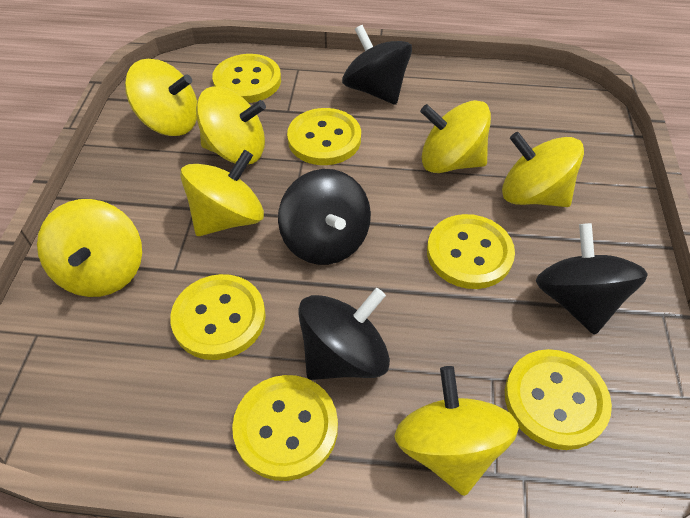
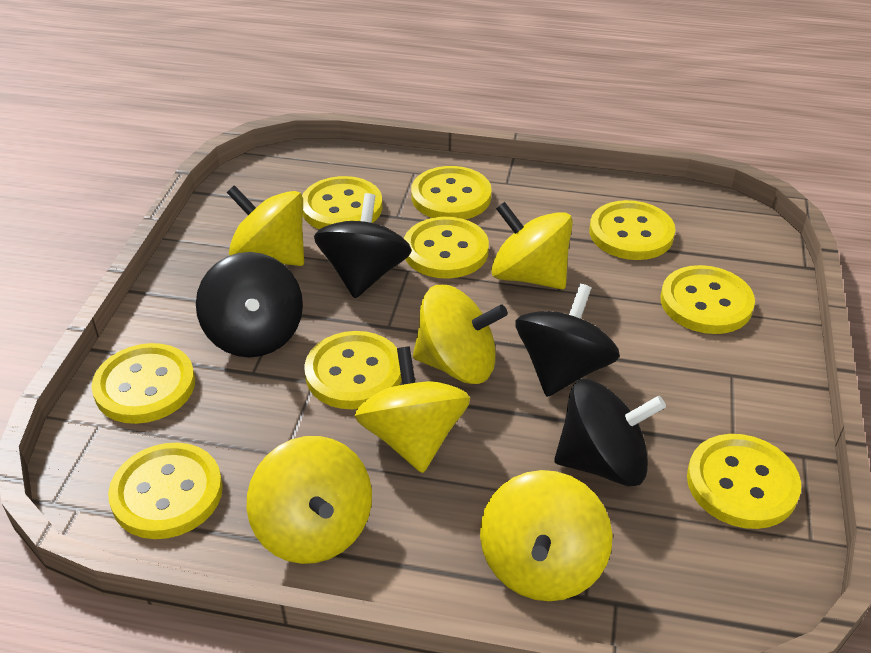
yellow button: 6 -> 9
yellow spinning top: 7 -> 6

